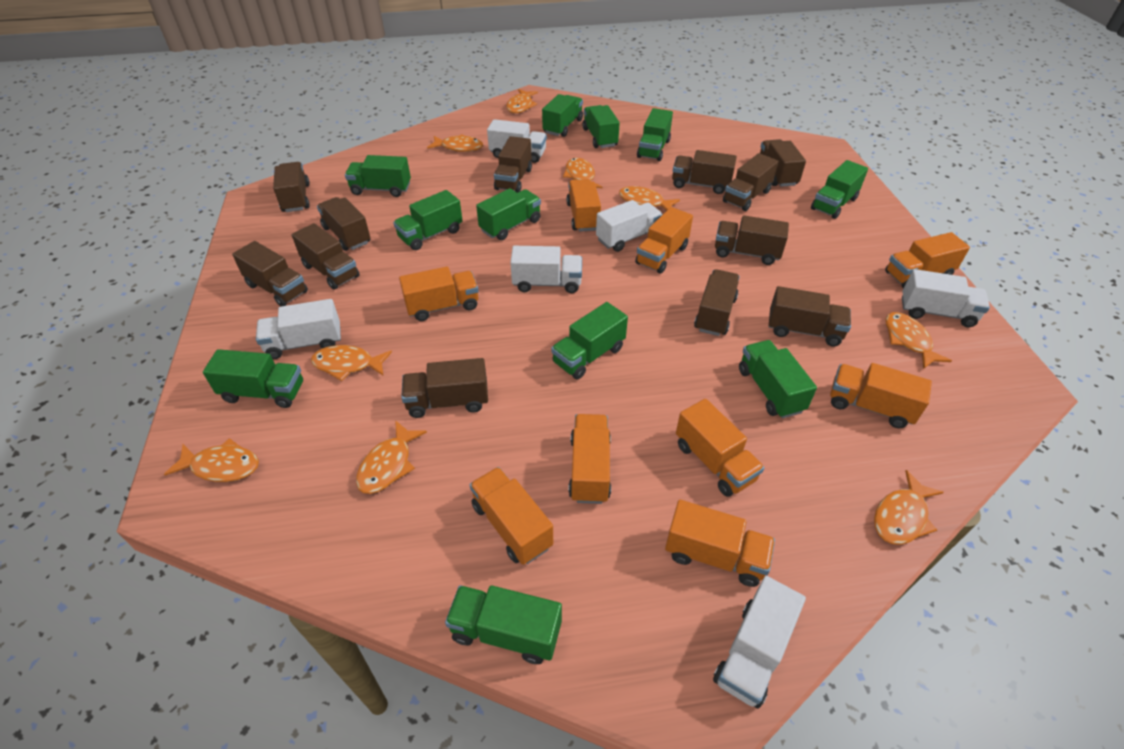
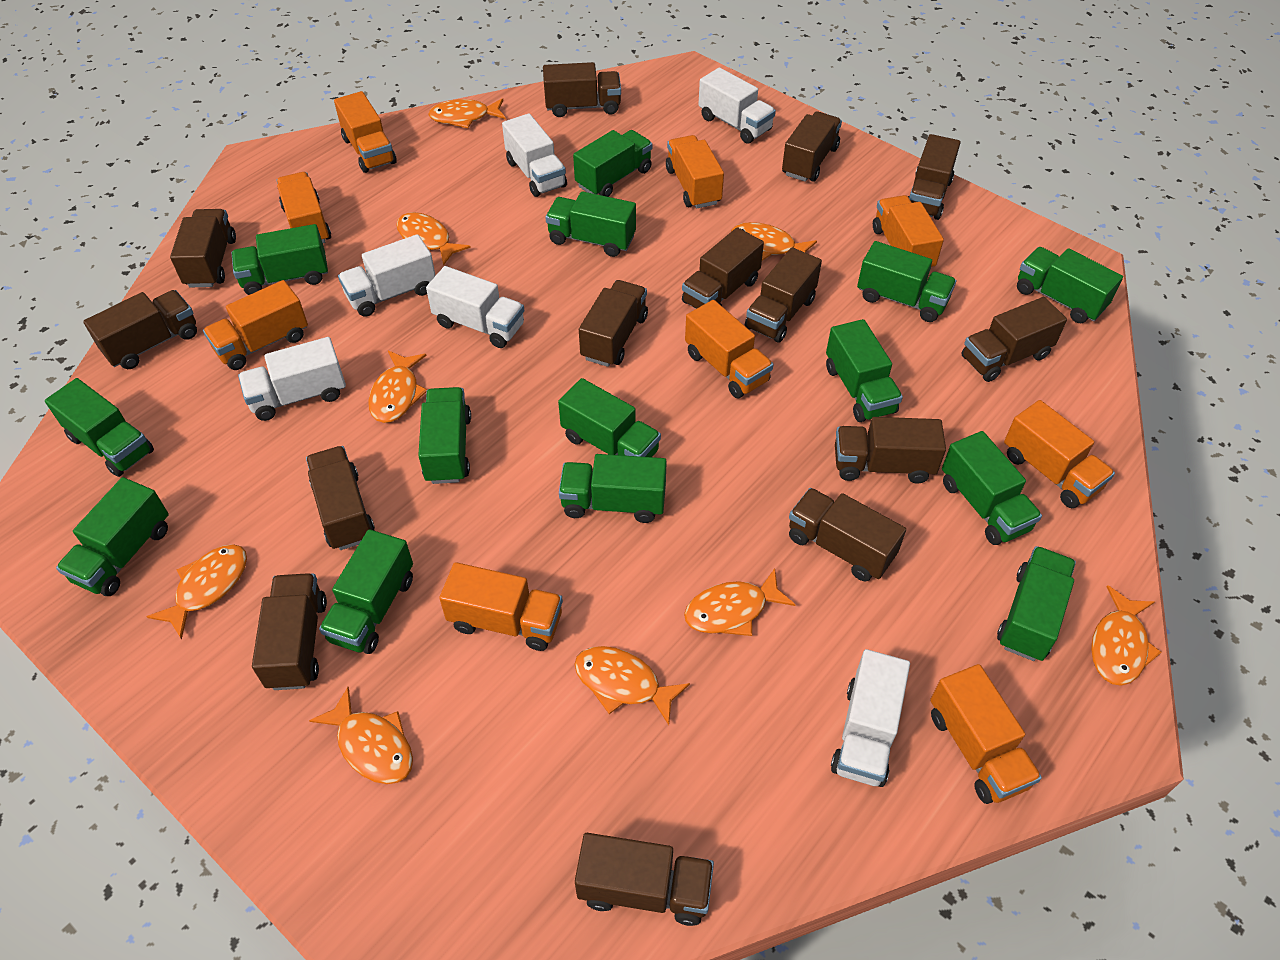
brown truck: 12 -> 14
green truck: 11 -> 14

